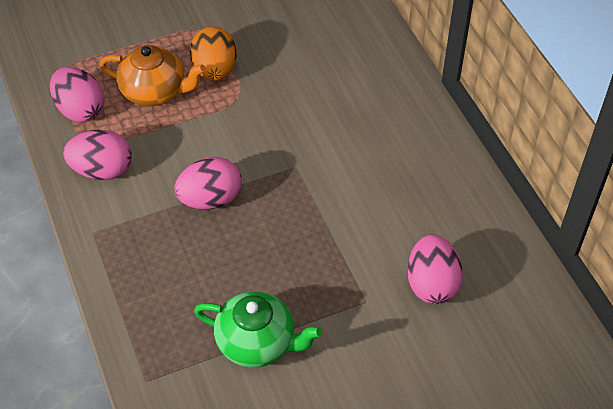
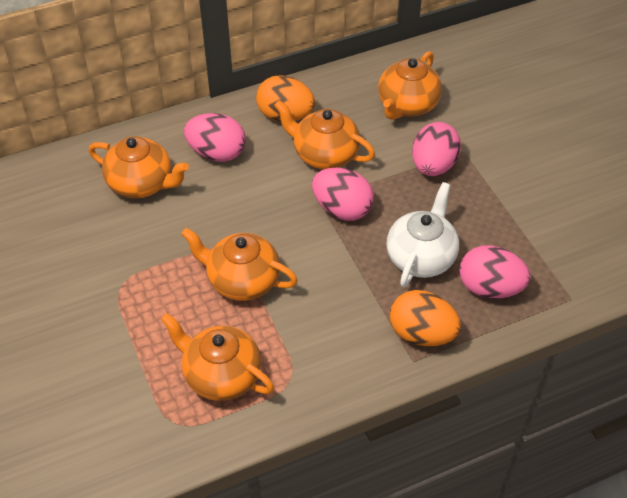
green teapot: 1 -> 0
orange egg: 1 -> 2
orange teapot: 1 -> 5
white teapot: 0 -> 1

